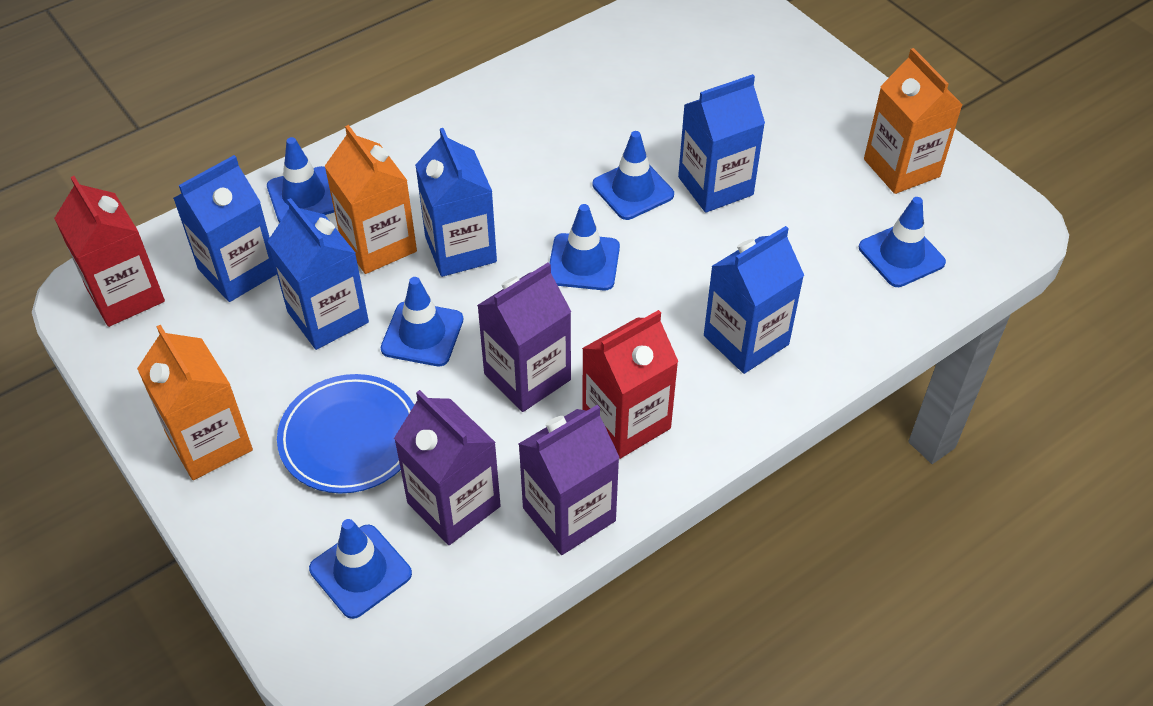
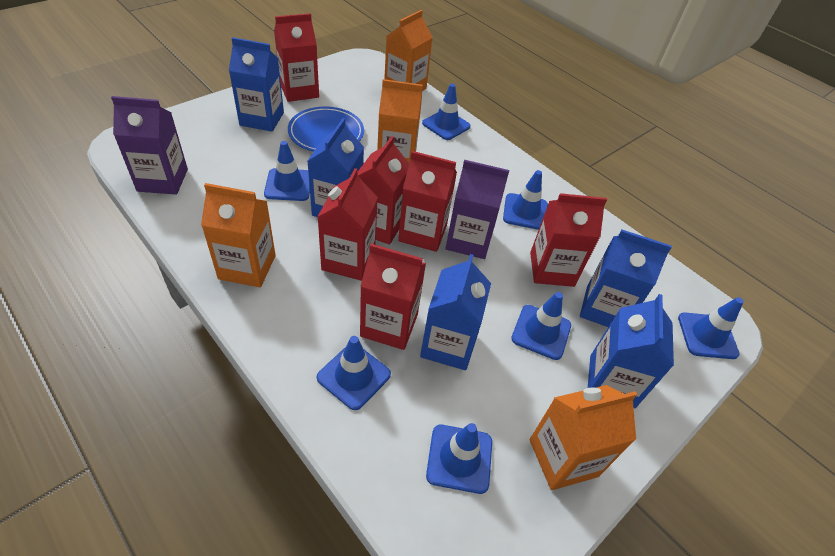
blue traffic cone: 6 -> 7
orange carton: 3 -> 4
purple carton: 3 -> 2
red carton: 2 -> 6

